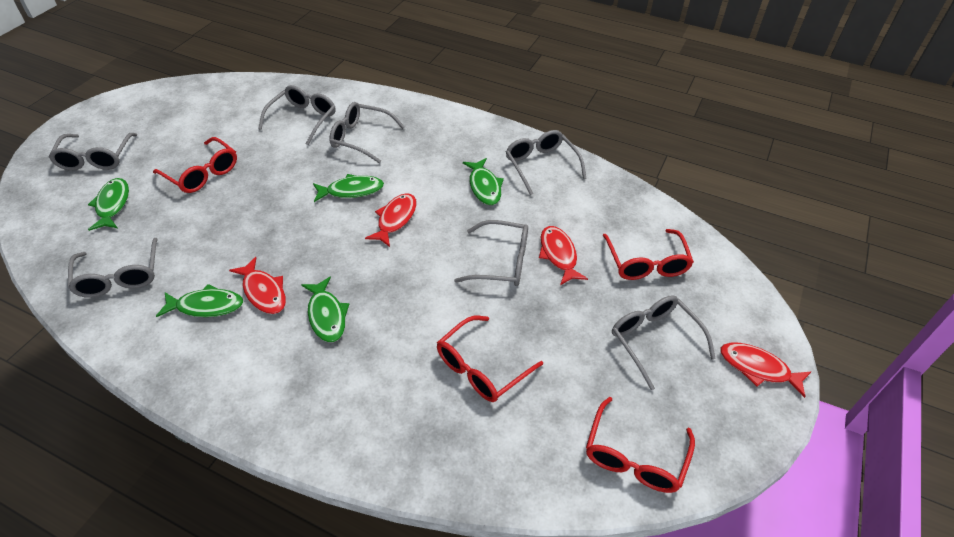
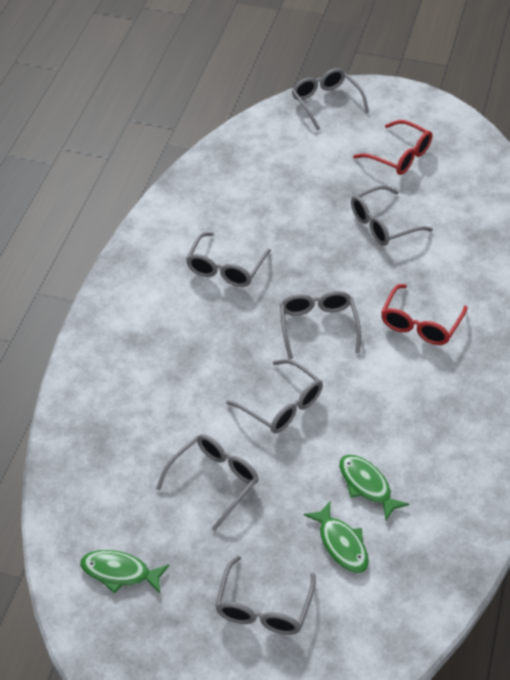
green fish: 5 -> 3
red fish: 4 -> 0
red glasses: 4 -> 2

